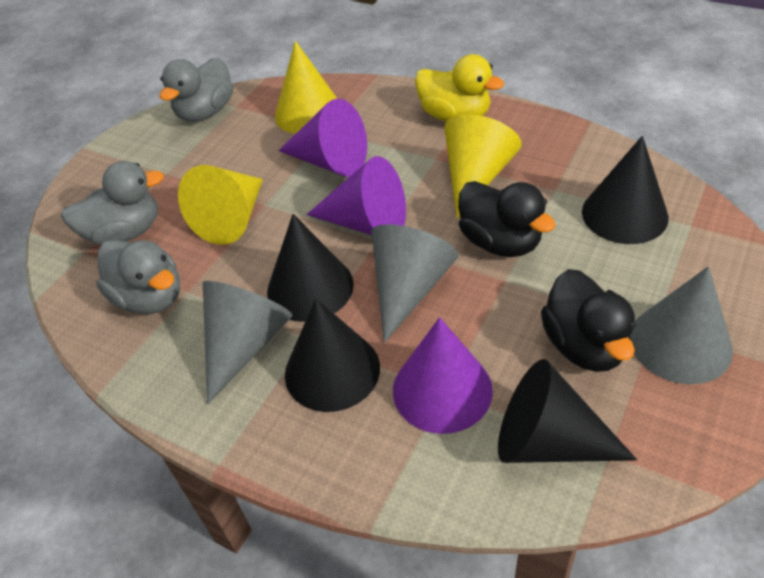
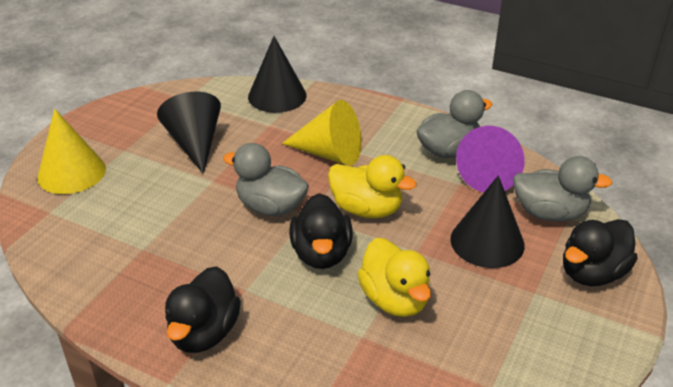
black cone: 4 -> 3
black duck: 2 -> 3
grey cone: 3 -> 0
purple cone: 3 -> 1
yellow cone: 3 -> 2
yellow duck: 1 -> 2

